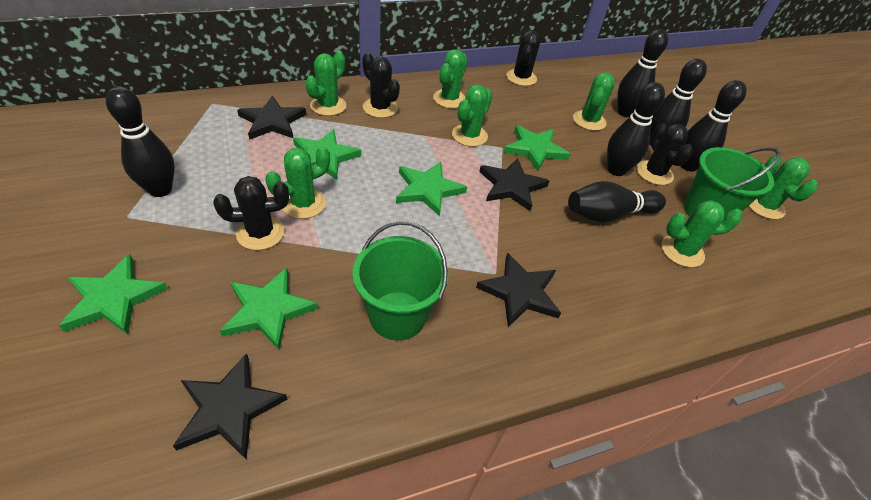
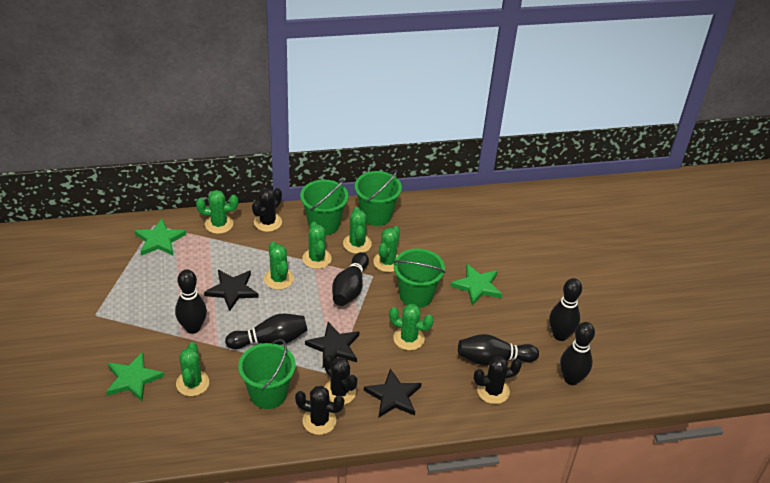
black star: 4 -> 3
green bucket: 2 -> 4
green star: 5 -> 3

